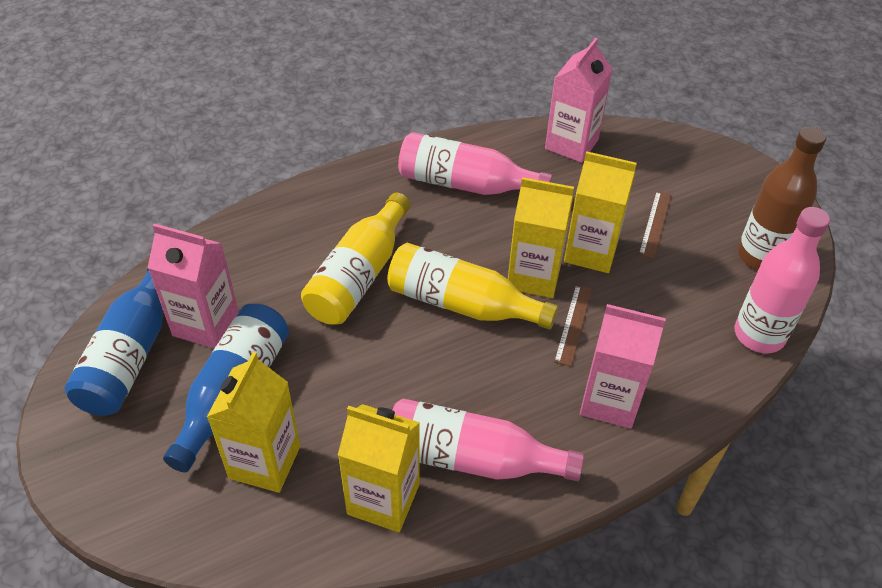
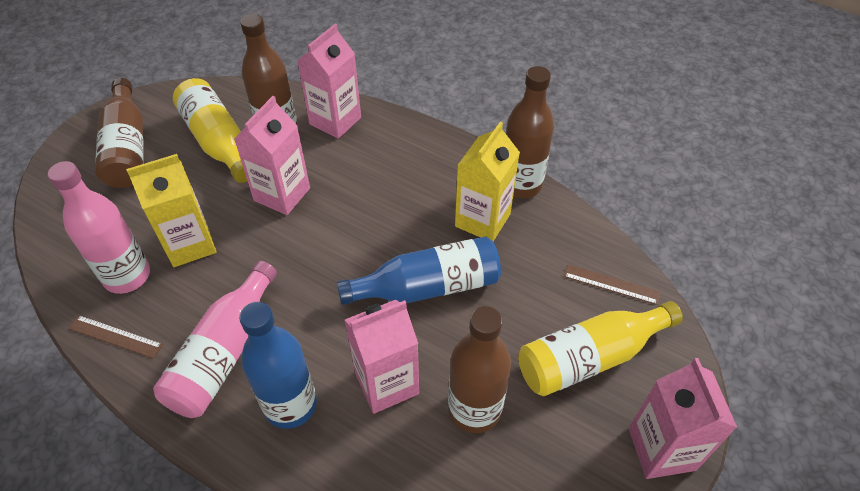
brown bottle: 1 -> 4
pink bottle: 3 -> 2
pink carton: 3 -> 4
yellow carton: 4 -> 2

